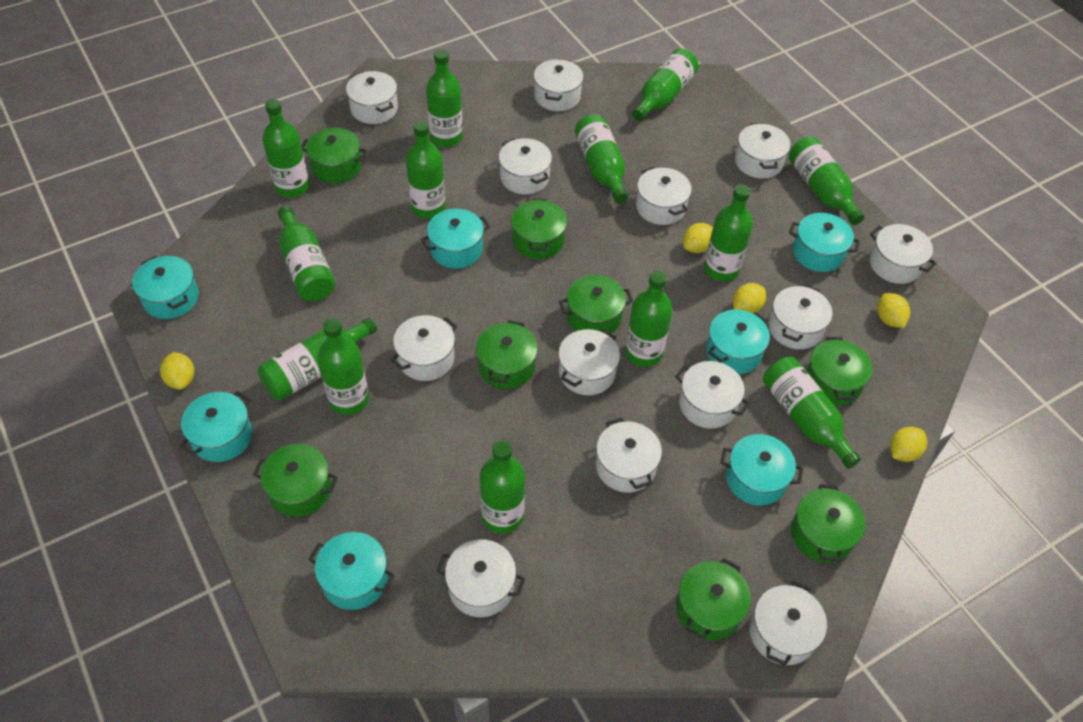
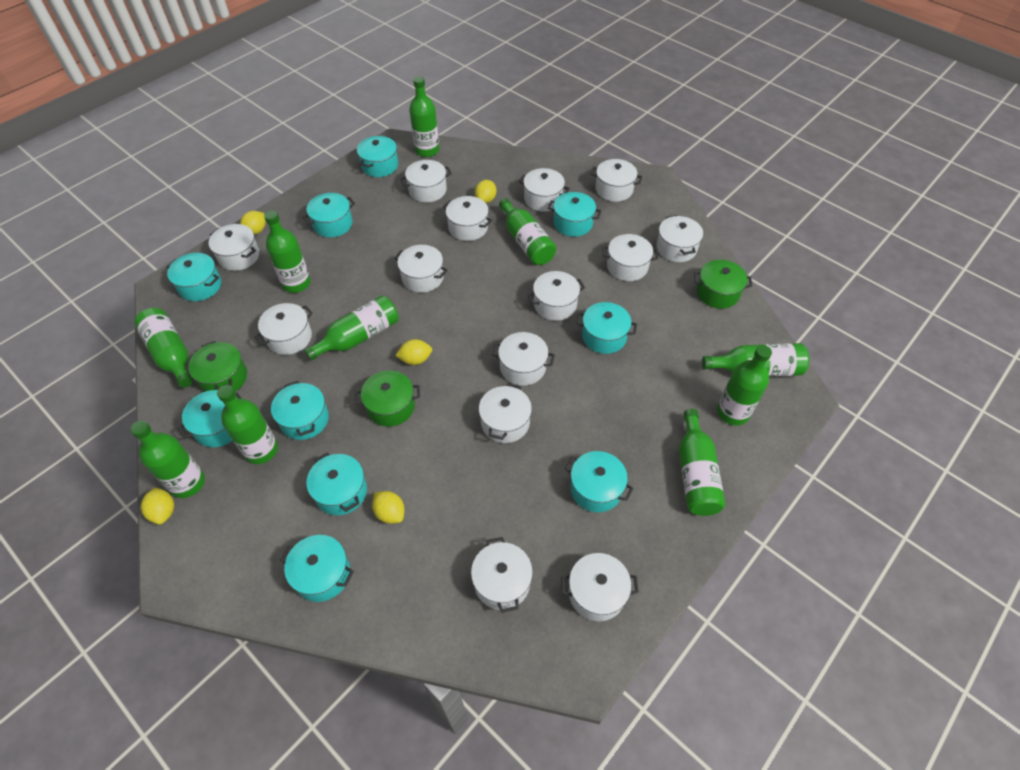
green bottle: 13 -> 10
green pot: 8 -> 3
turquoise pot: 7 -> 10
white pot: 13 -> 14

